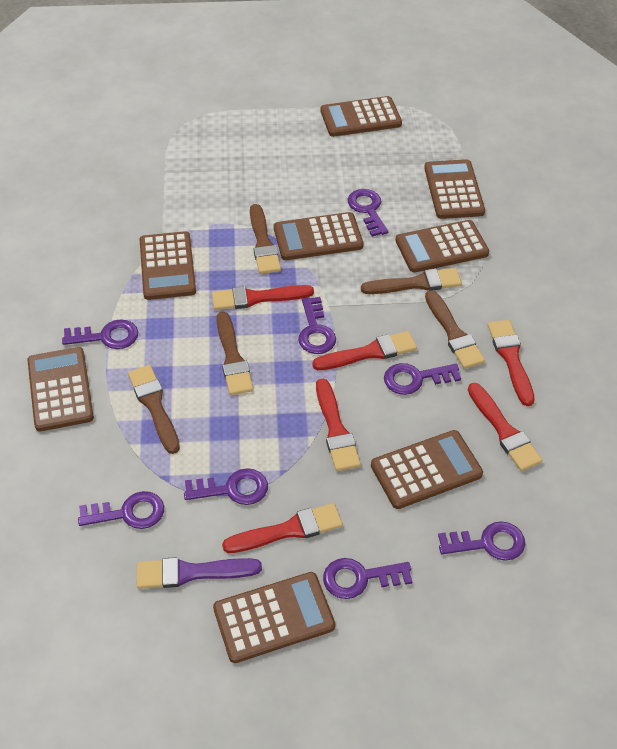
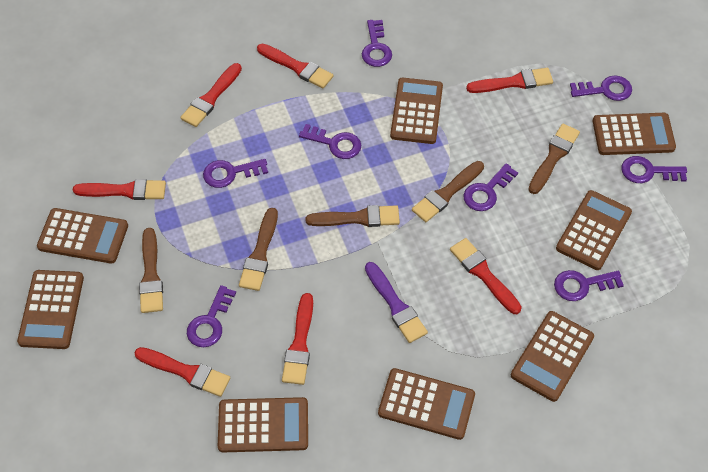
red brush: 6 -> 7

